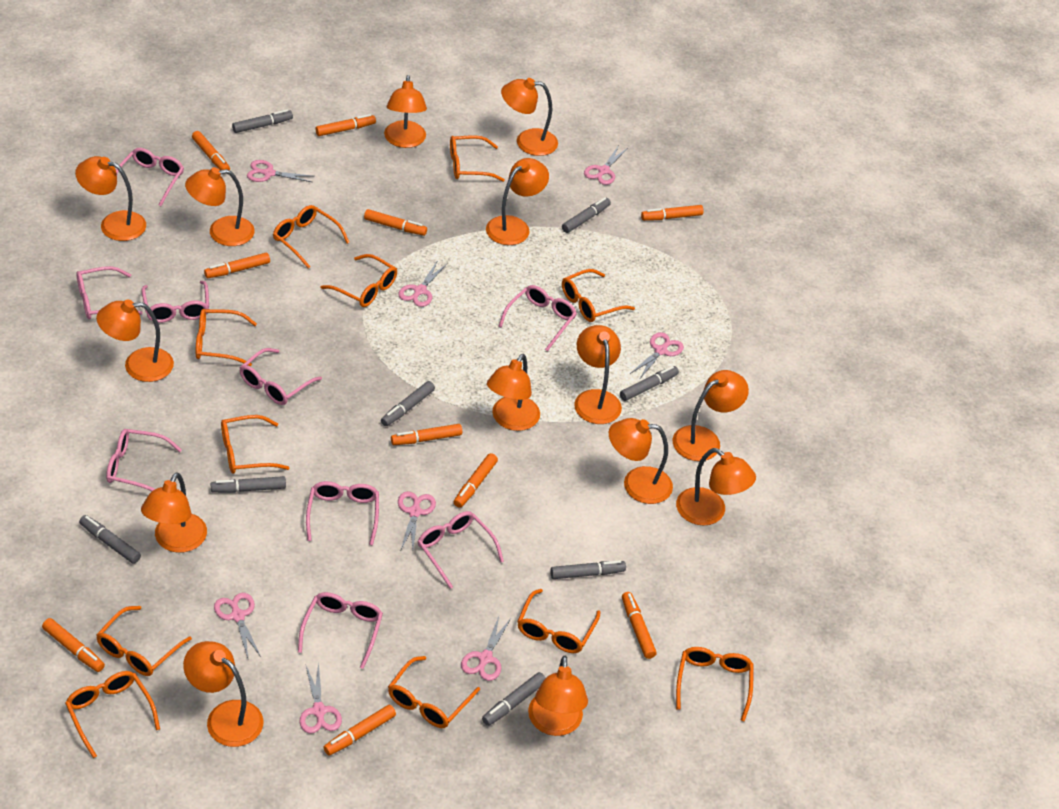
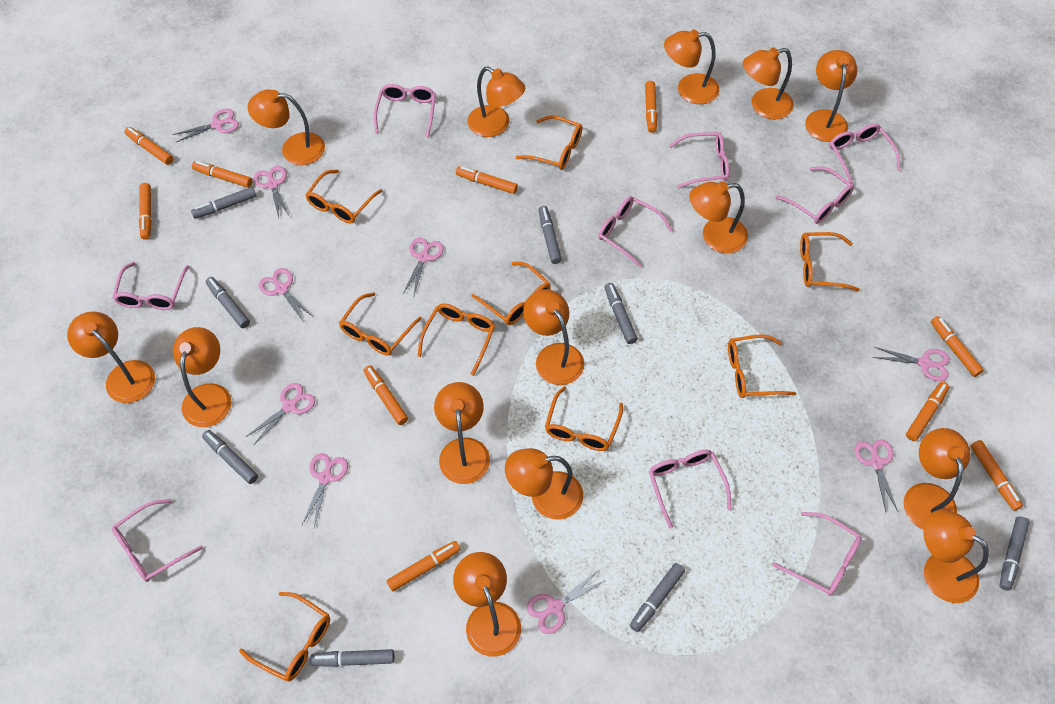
orange glasses: 11 -> 9
pink scissors: 8 -> 9

